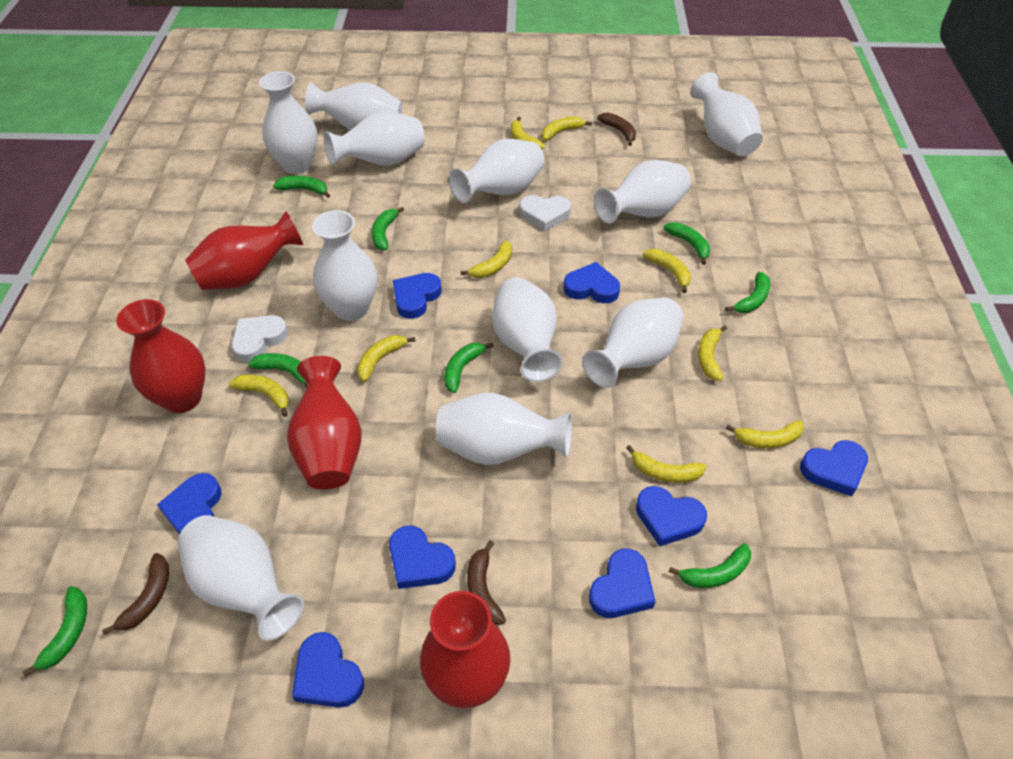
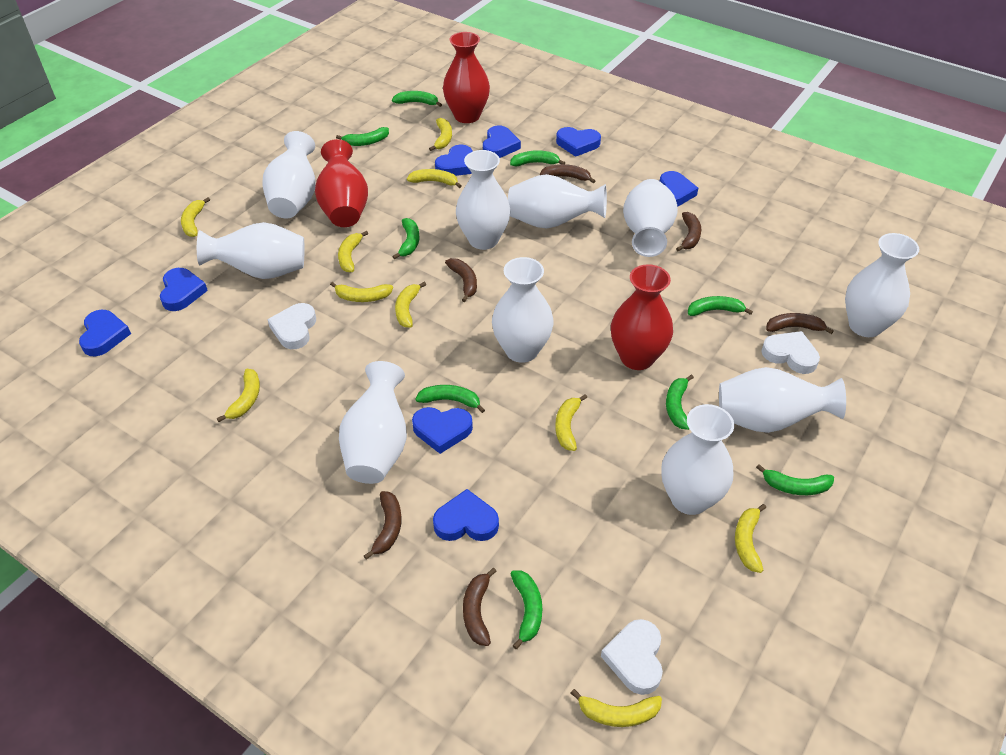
brown banana: 3 -> 6
green banana: 8 -> 9
red vase: 4 -> 3
white heart: 2 -> 3
white vase: 11 -> 10
yellow banana: 9 -> 10

